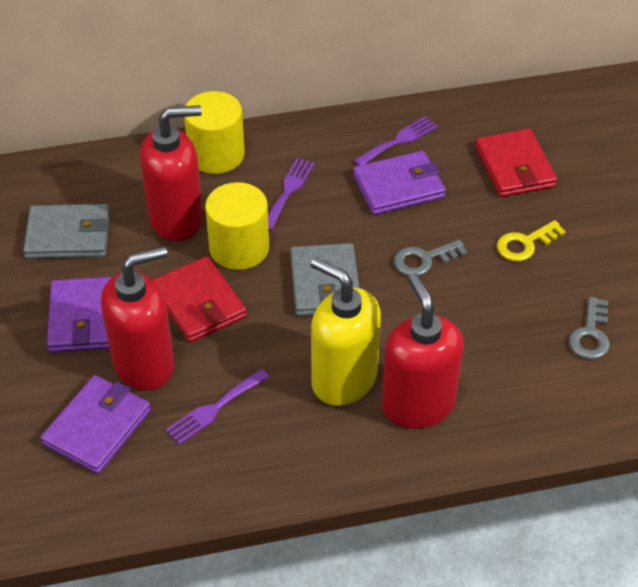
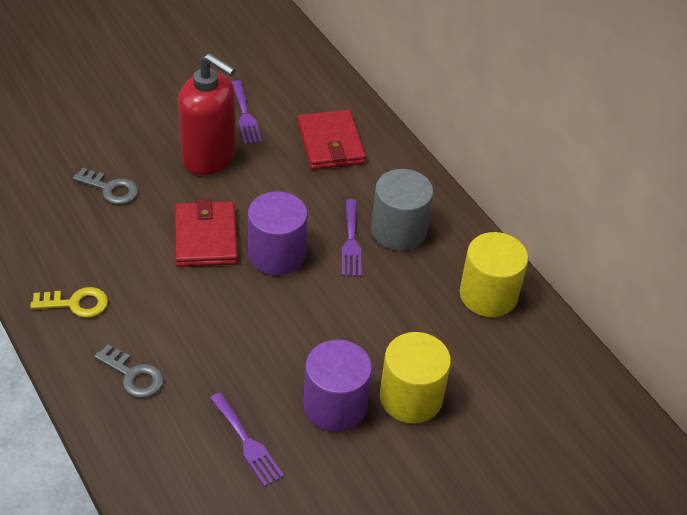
grey cylinder: 0 -> 1
grey wallet: 2 -> 0
purple cylinder: 0 -> 2
purple wallet: 3 -> 0
red soap dispenser: 3 -> 1
yellow soap dispenser: 1 -> 0

